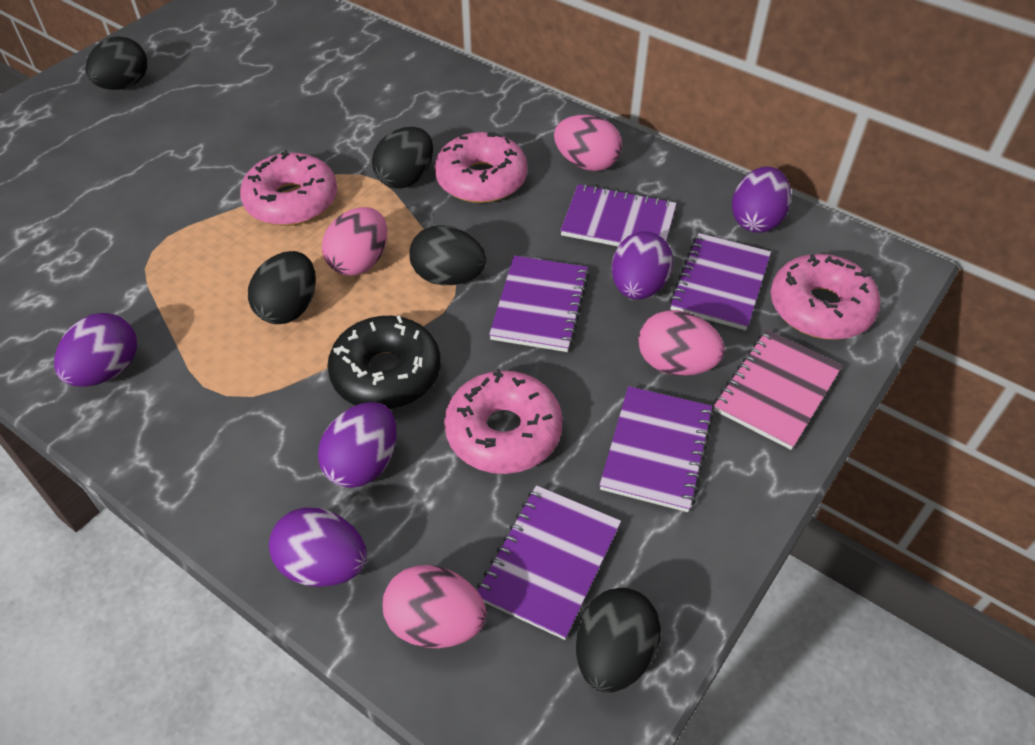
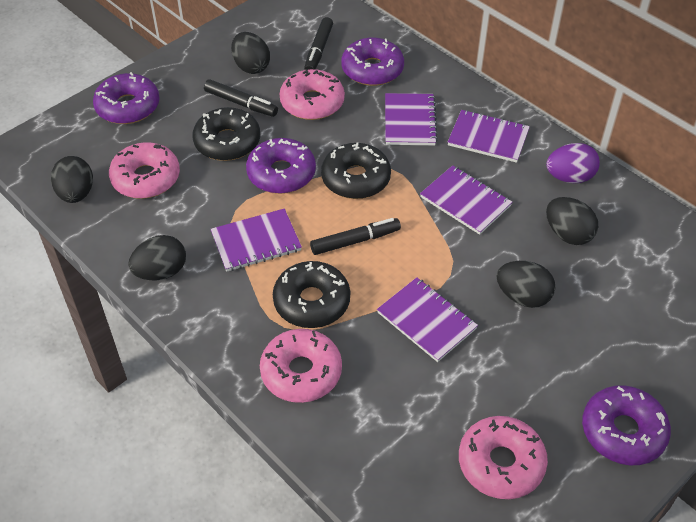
black donut: 1 -> 3
black marker: 0 -> 3
pink egg: 4 -> 0
pink notebook: 1 -> 0
purple donut: 0 -> 4
purple egg: 5 -> 1

